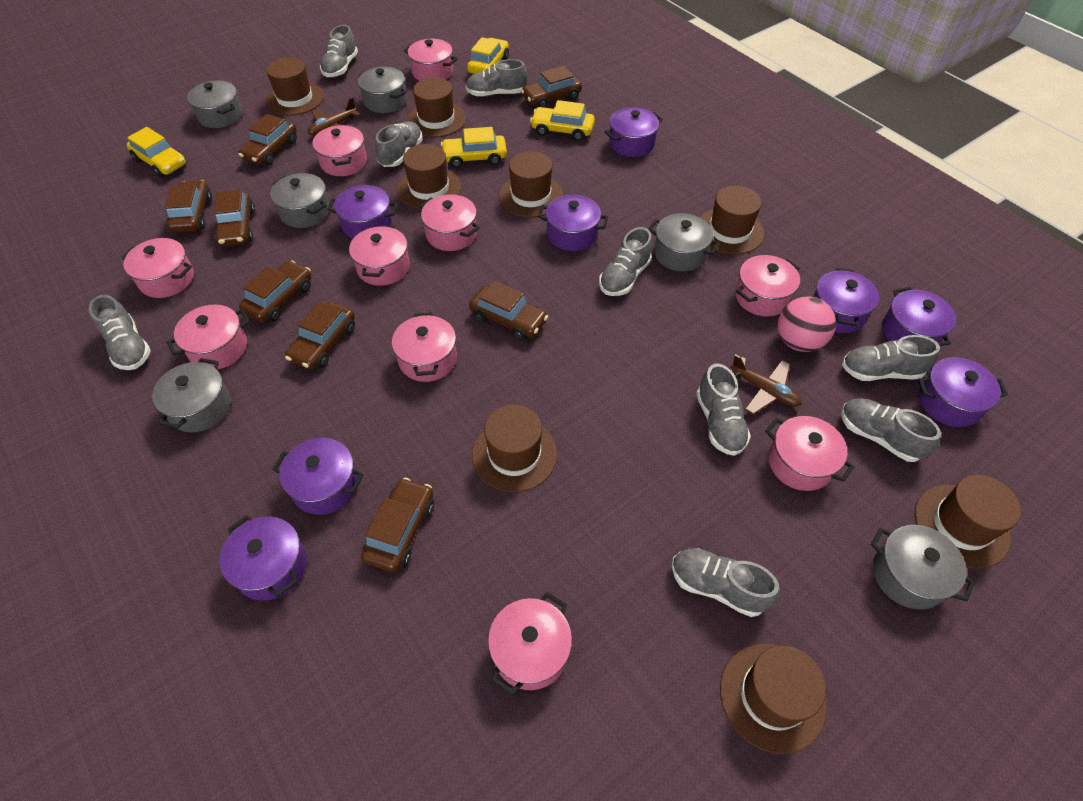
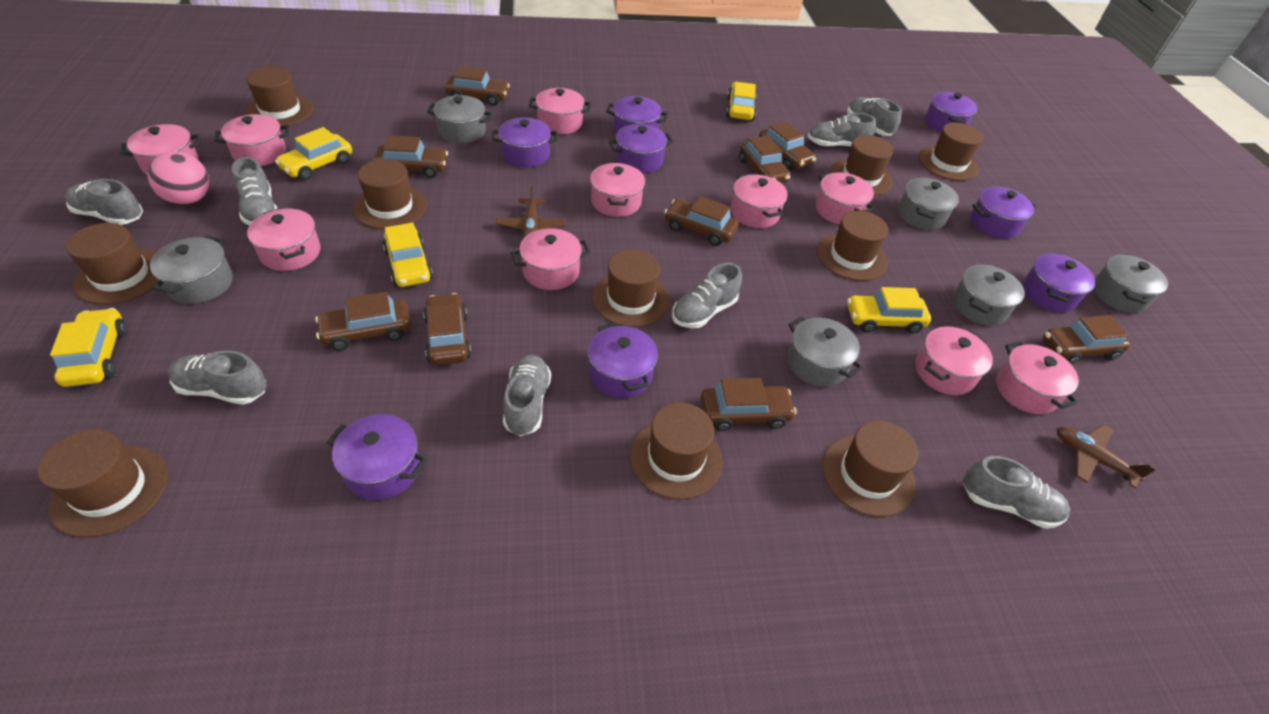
brown car: 8 -> 9
brown hat: 8 -> 10
grey shoe: 9 -> 8
yellow car: 4 -> 5

